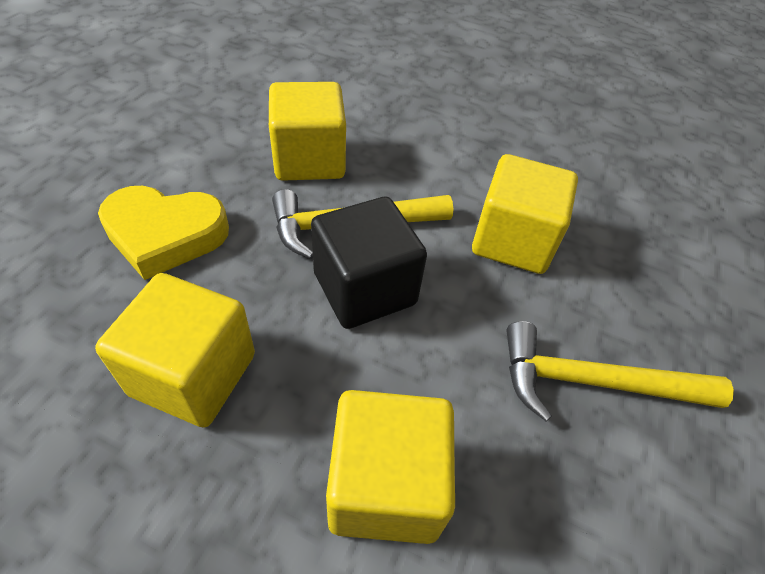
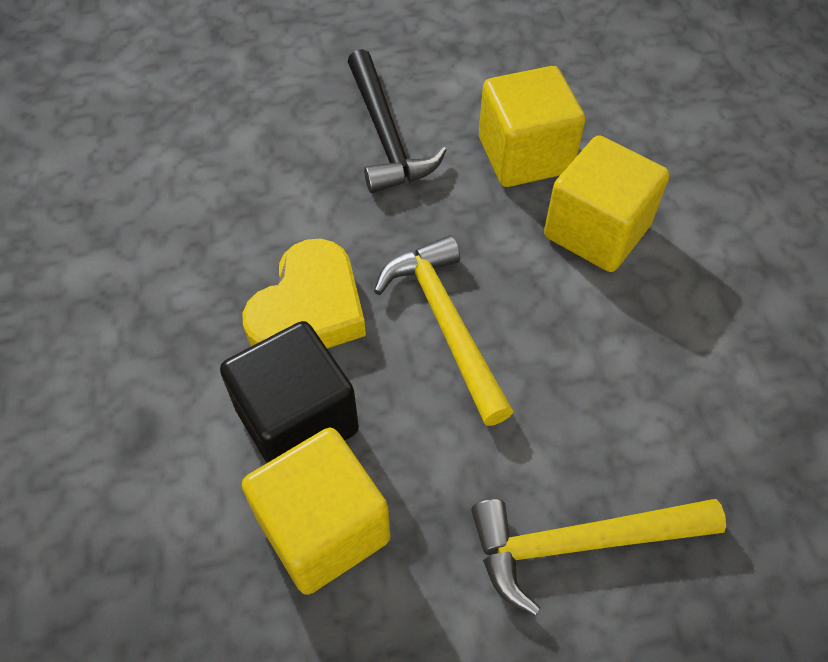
black hammer: 0 -> 1
yellow cube: 4 -> 3

